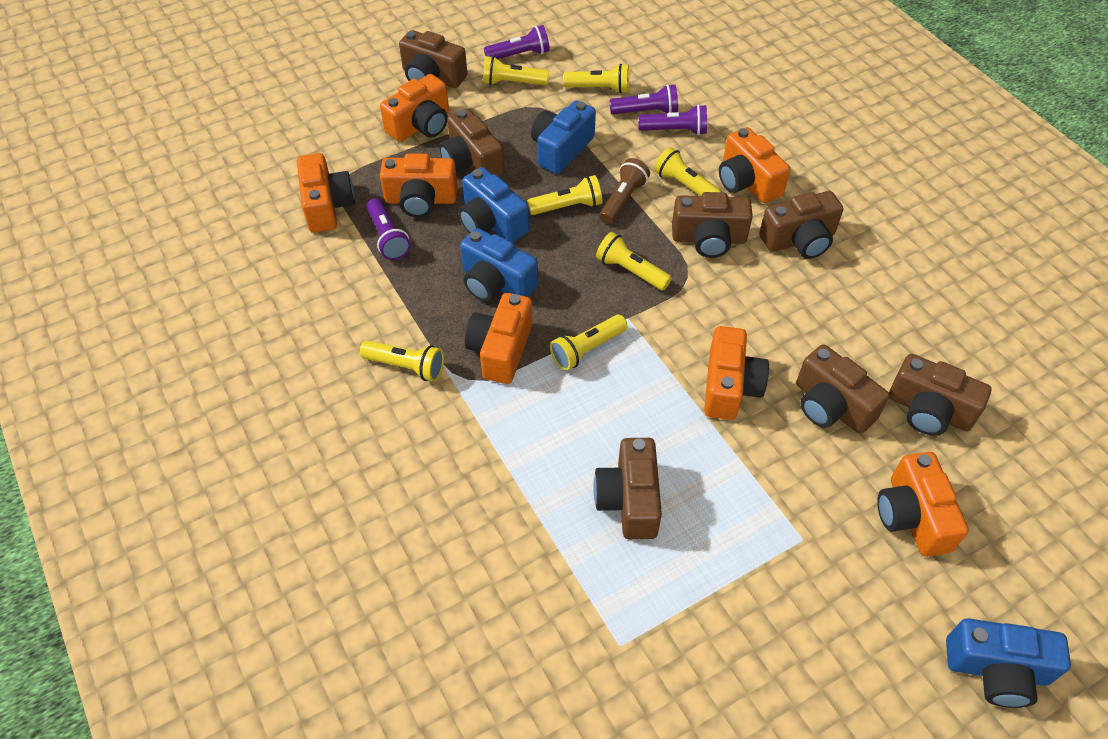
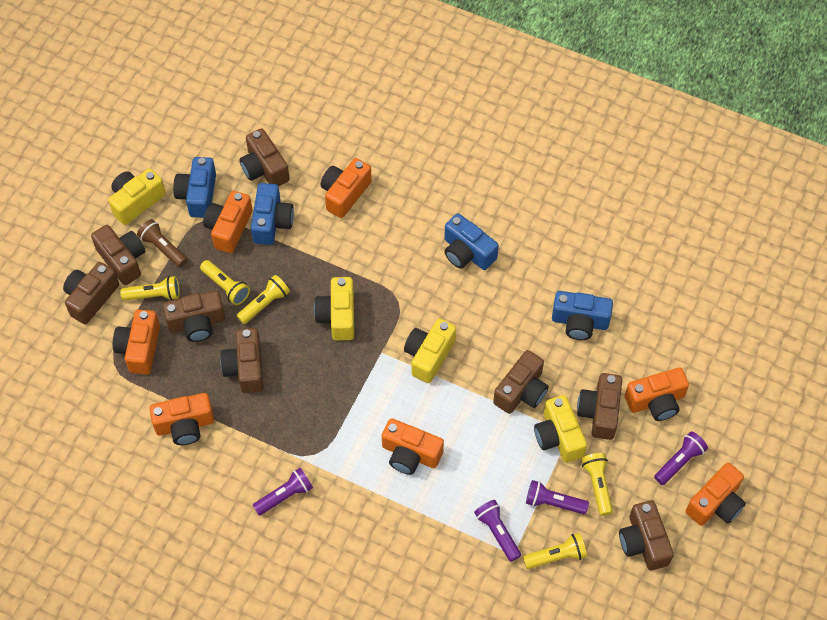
brown camera: 7 -> 8
yellow camera: 0 -> 4
yellow flashlight: 7 -> 5

